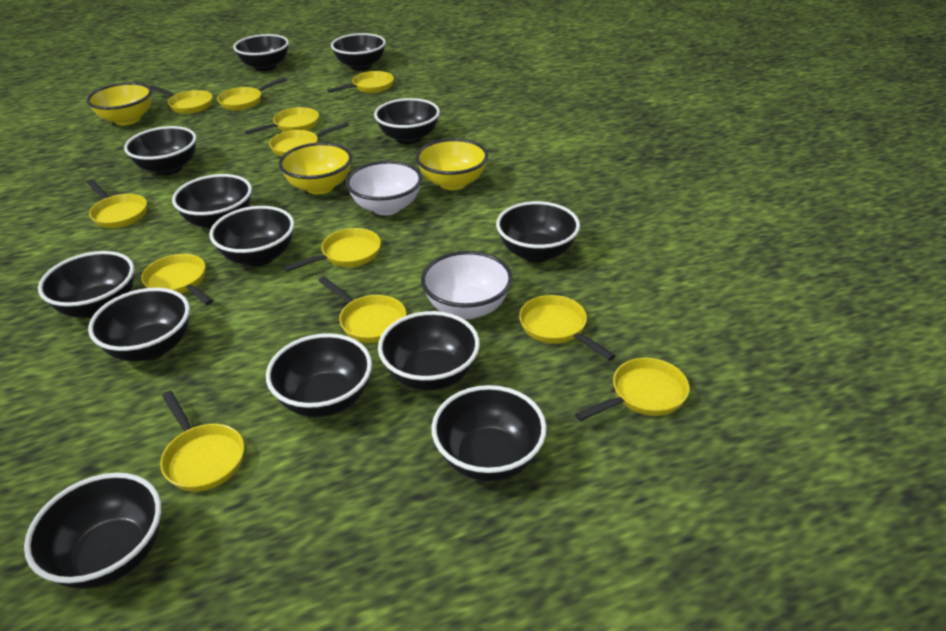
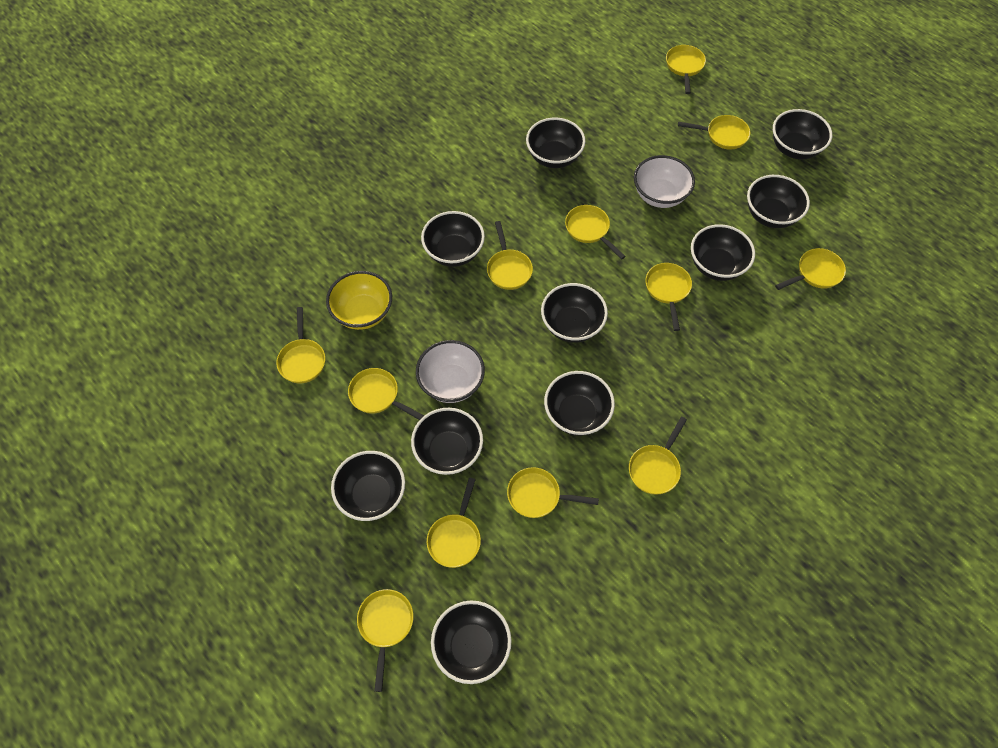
black bowl: 13 -> 10
yellow bowl: 3 -> 1

